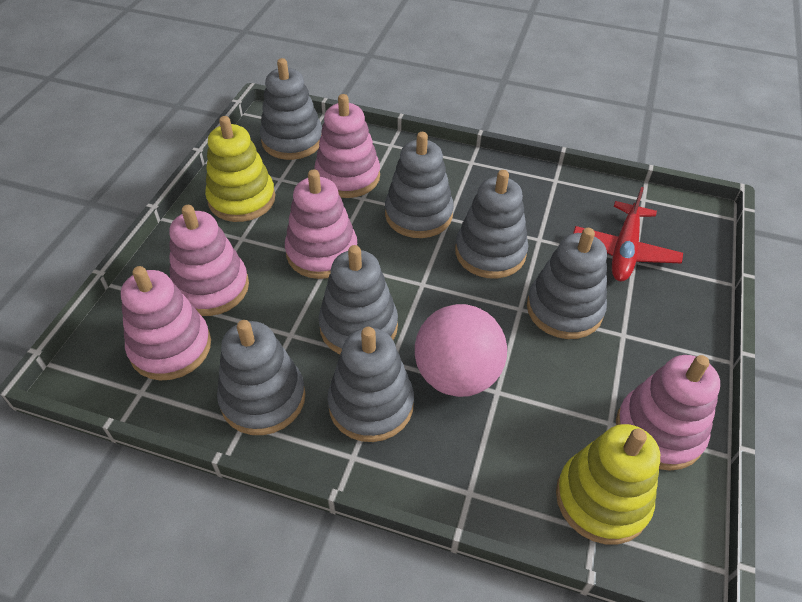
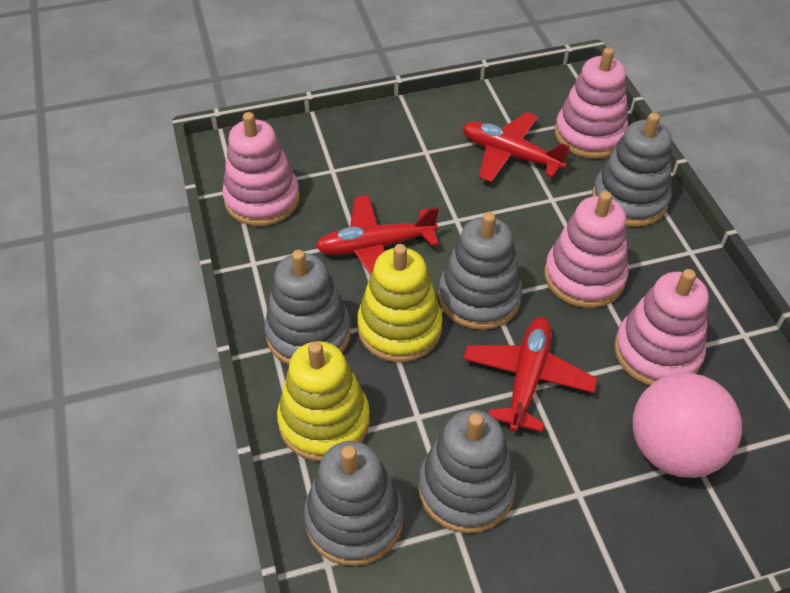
grey stacking toy: 7 -> 5
pink stacking toy: 5 -> 4
red plane: 1 -> 3

